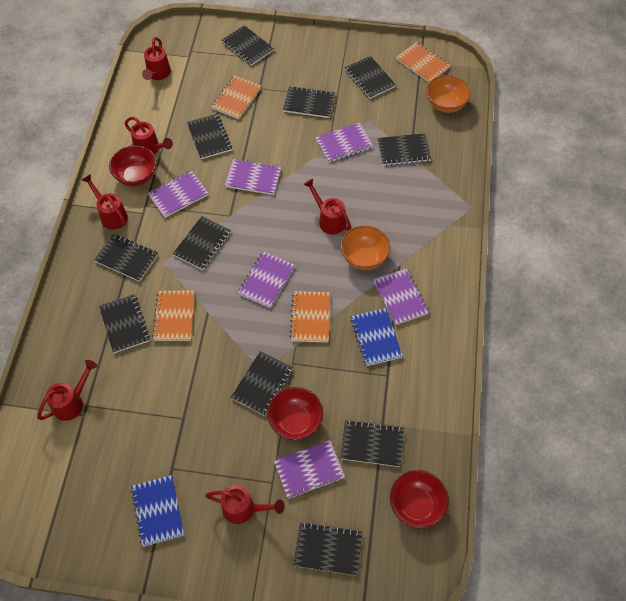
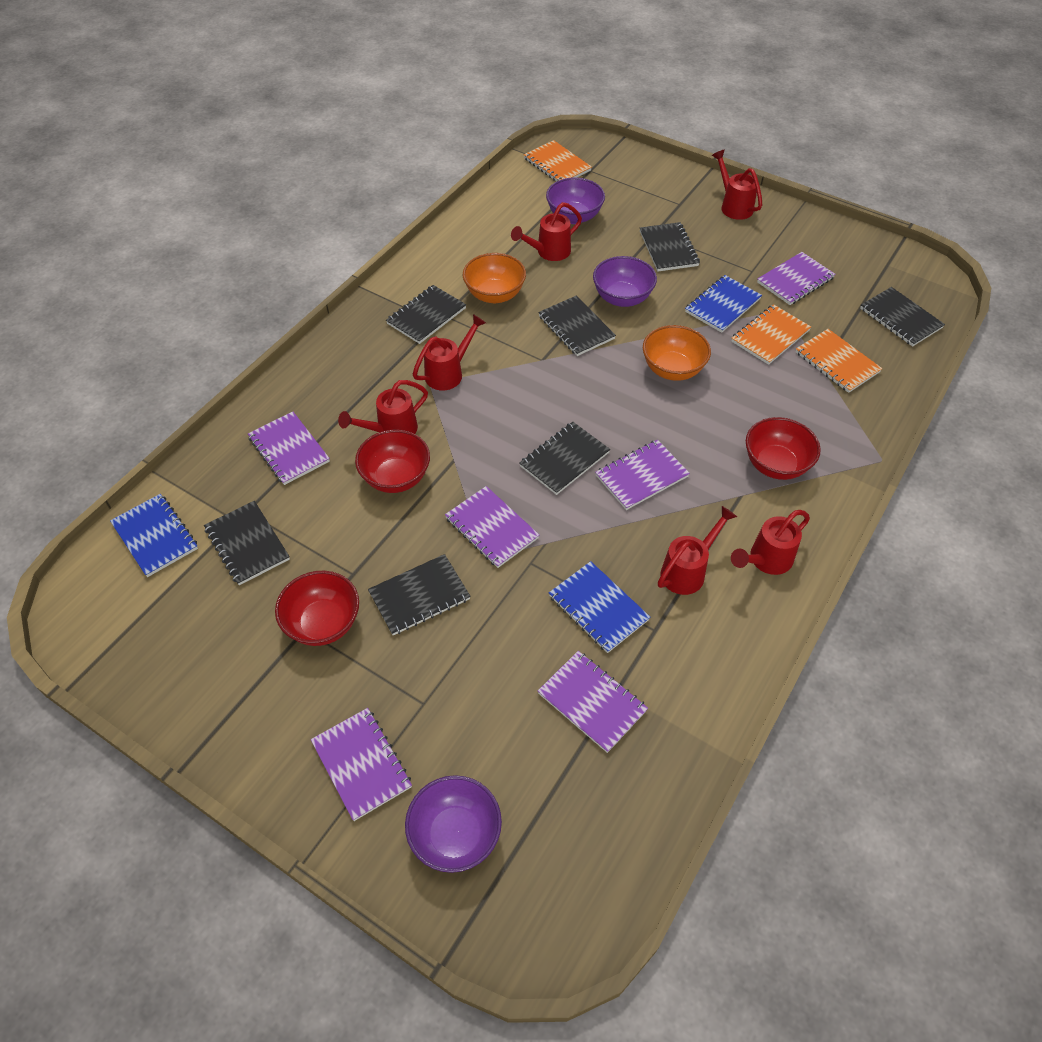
black notebook: 11 -> 7
blue notebook: 2 -> 3
orange notebook: 4 -> 3
purple bowl: 0 -> 3

